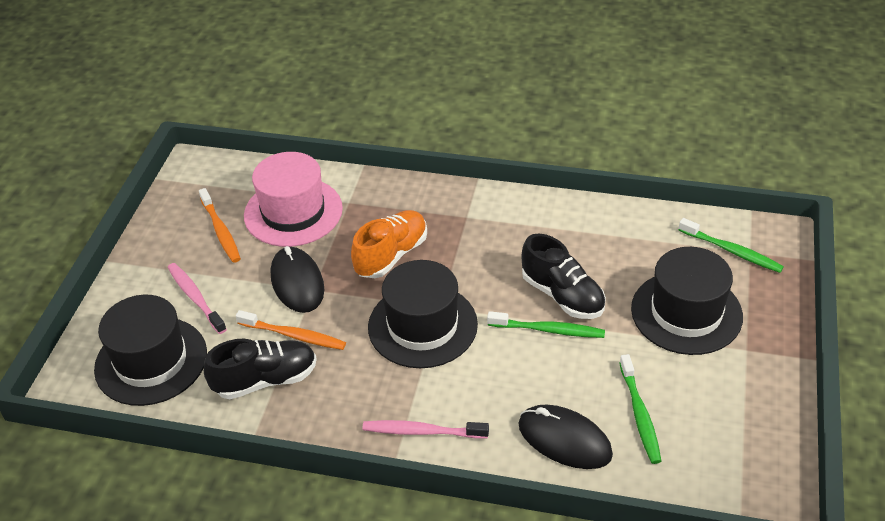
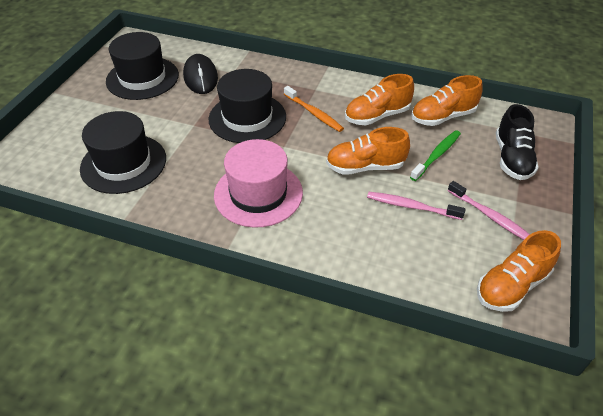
black mouse: 2 -> 1
black shoe: 2 -> 1
green toothbrush: 3 -> 1
orange shoe: 1 -> 4
orange toothbrush: 2 -> 1

